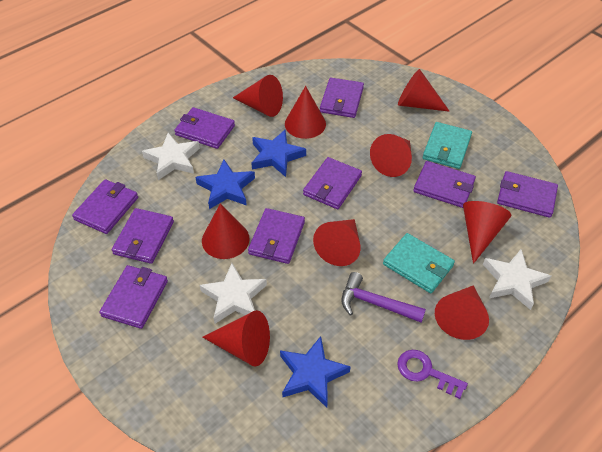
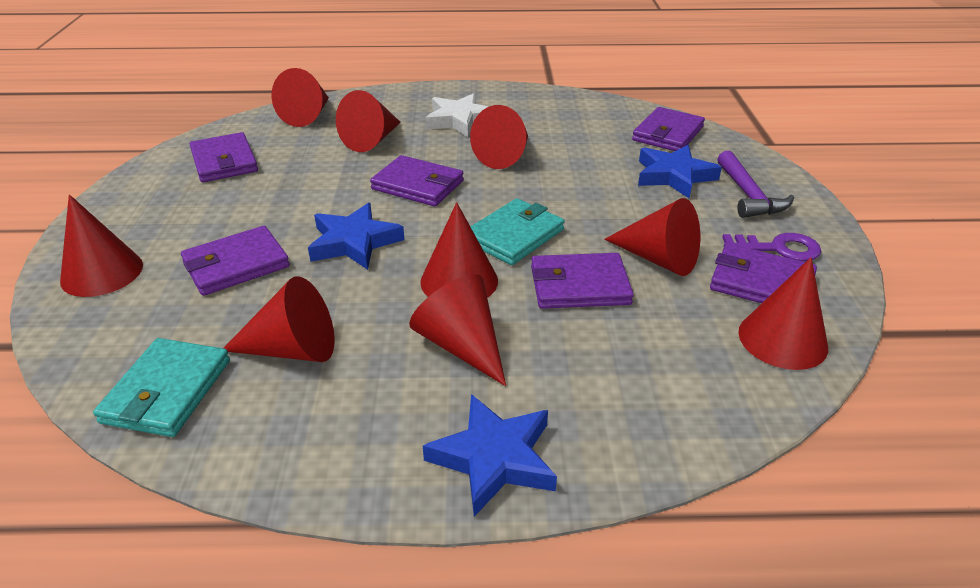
purple wallet: 9 -> 6
white star: 3 -> 1

